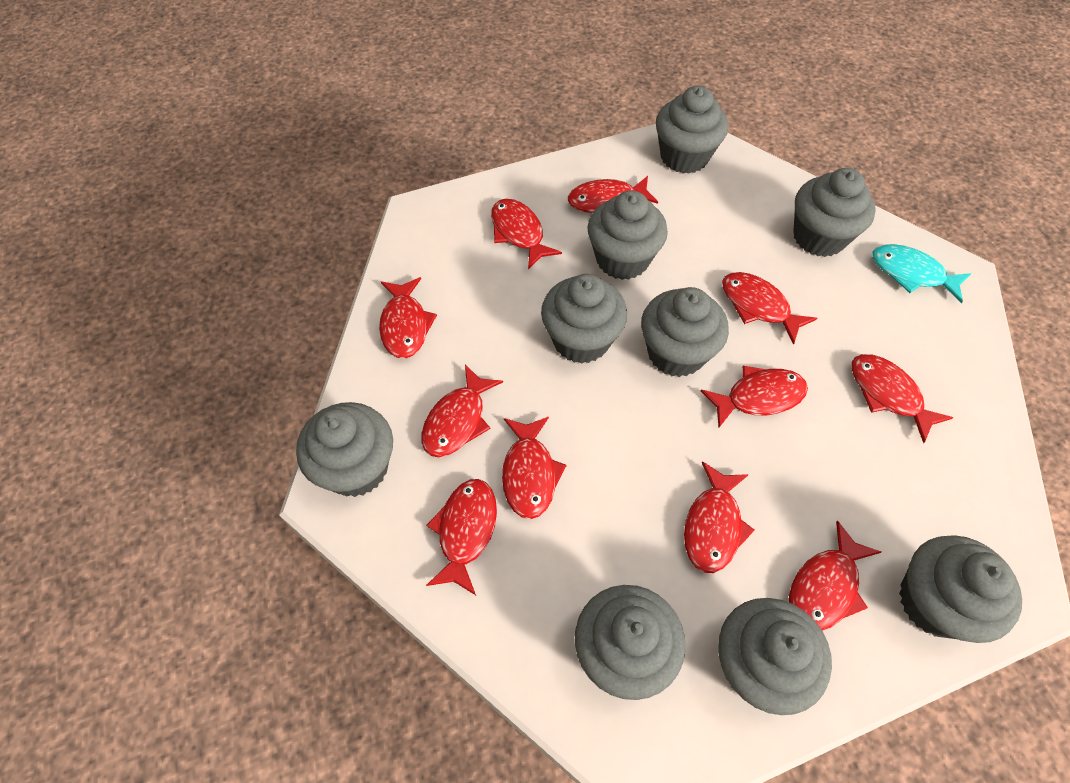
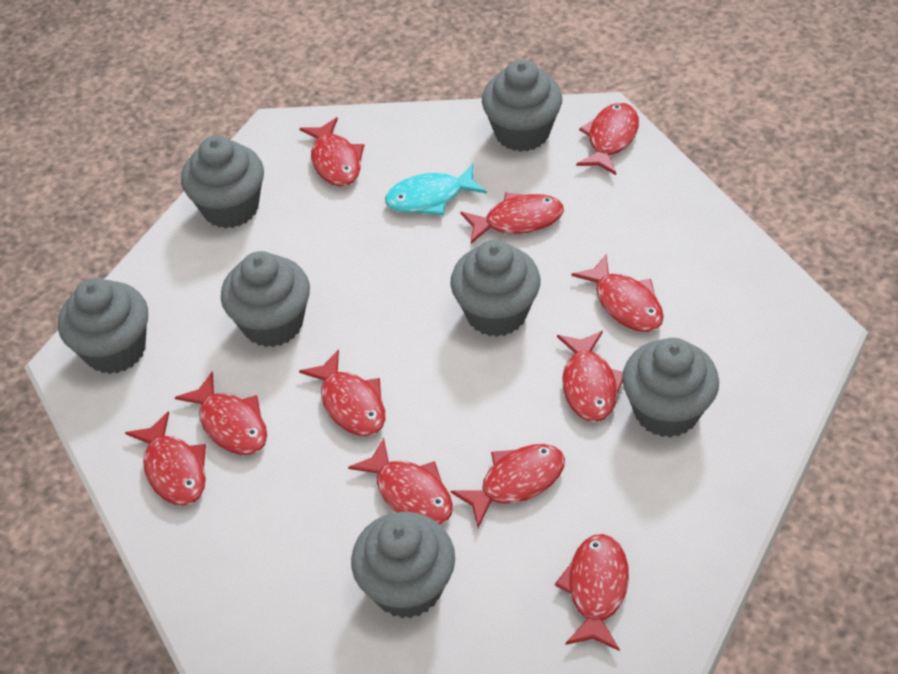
grey cupcake: 9 -> 7

